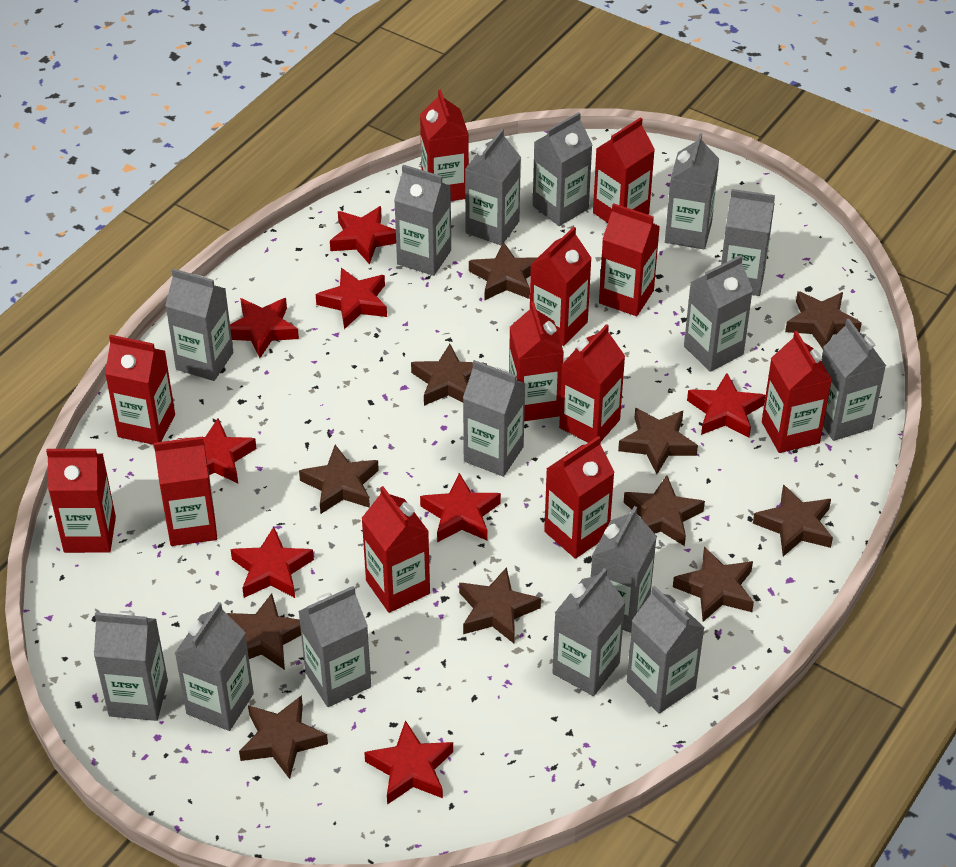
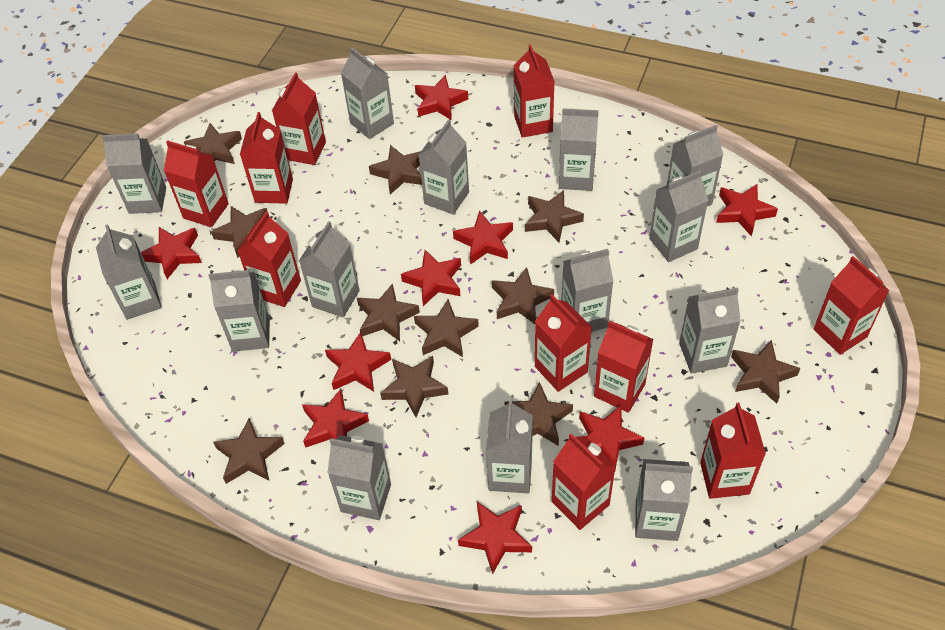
grey carton: 15 -> 14
red carton: 12 -> 10
red star: 8 -> 9

